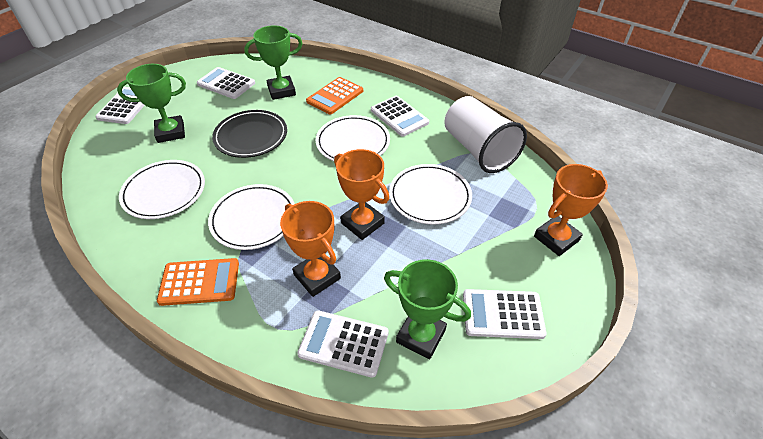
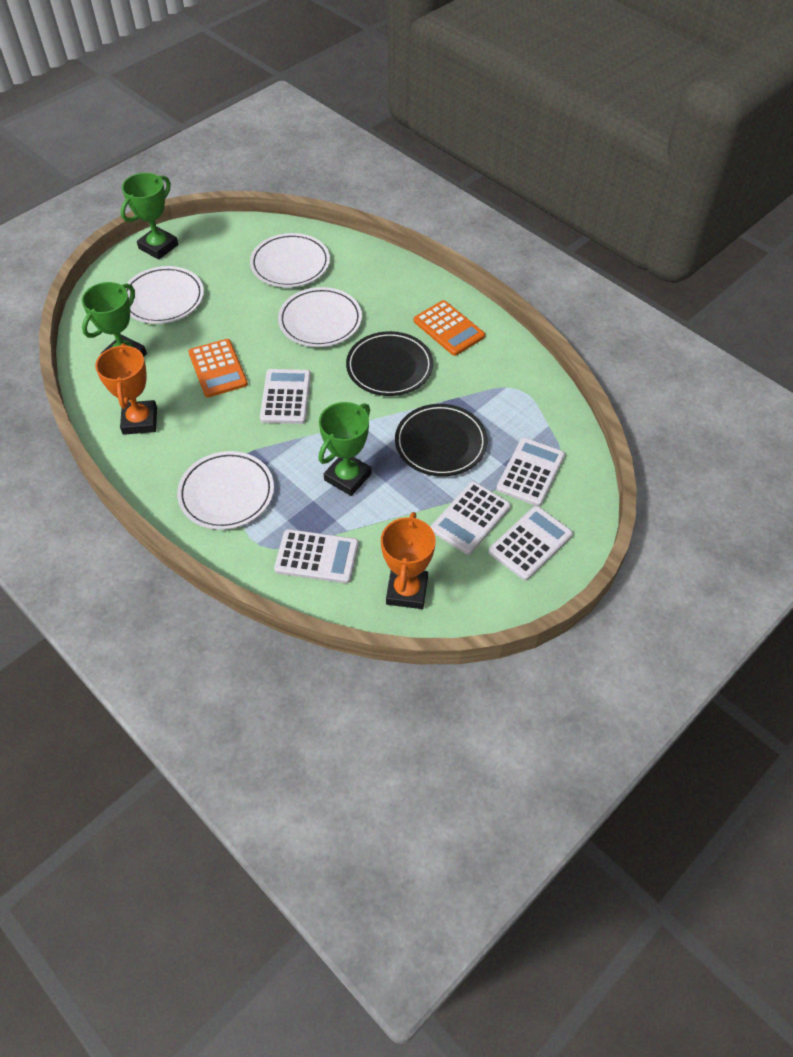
black plate: 1 -> 2
orange trophy: 3 -> 2
white cup: 1 -> 0

